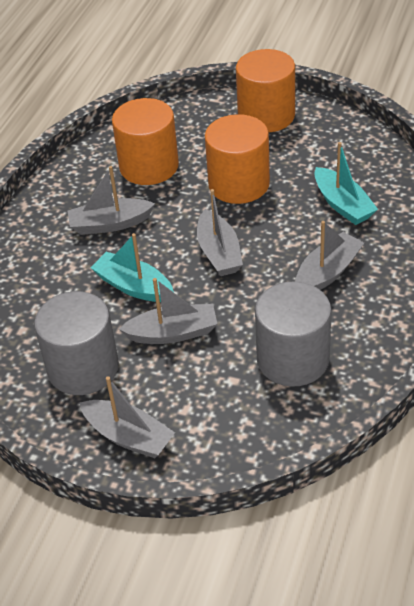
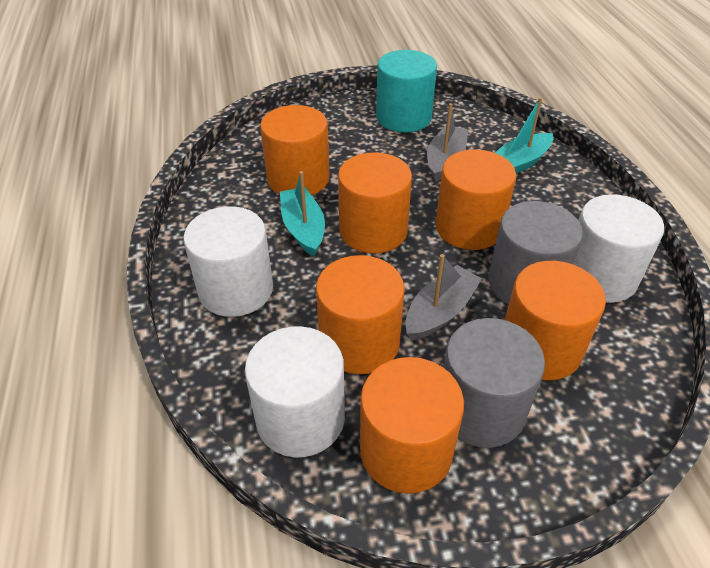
grey boat: 5 -> 2
orange cylinder: 3 -> 6
turquoise cylinder: 0 -> 1
white cylinder: 0 -> 3

